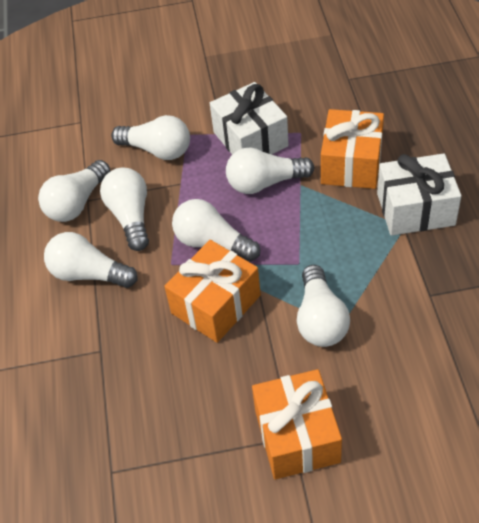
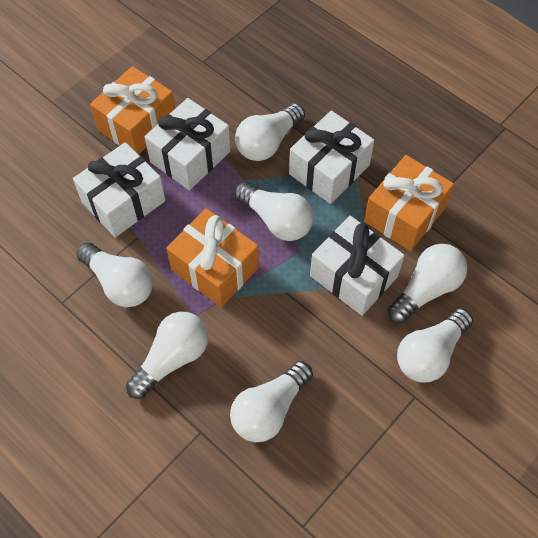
white gift: 2 -> 4

